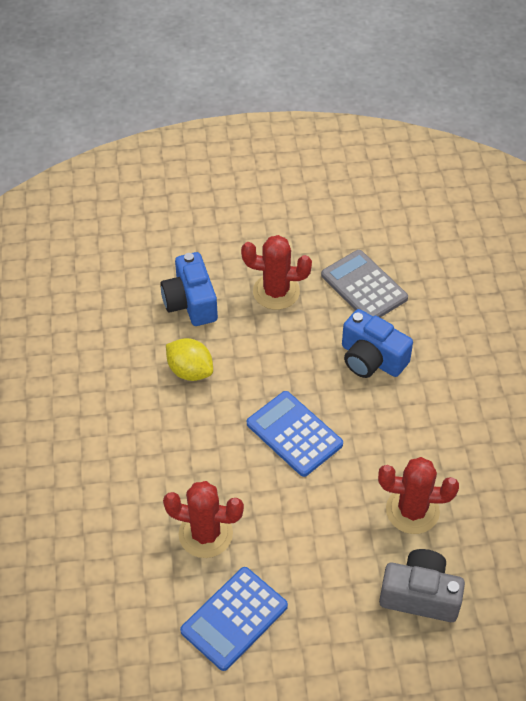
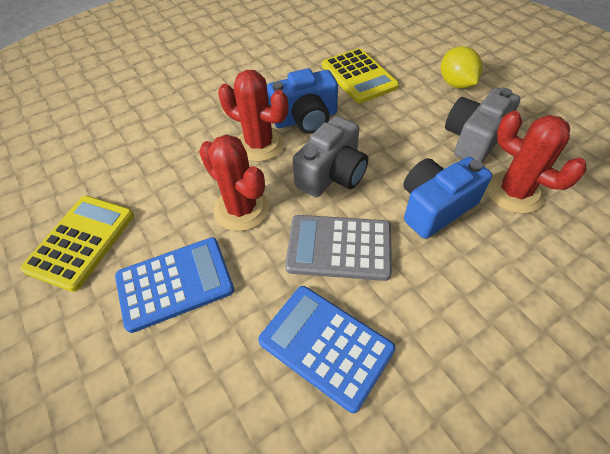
grey camera: 1 -> 2
yellow calculator: 0 -> 2

